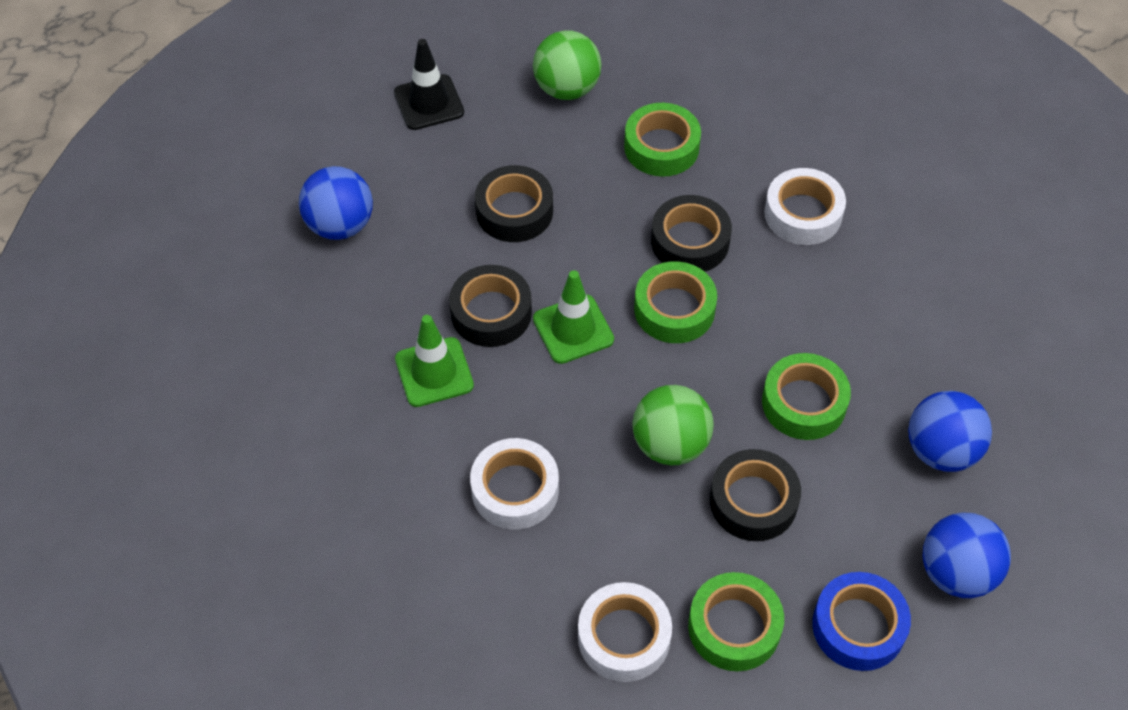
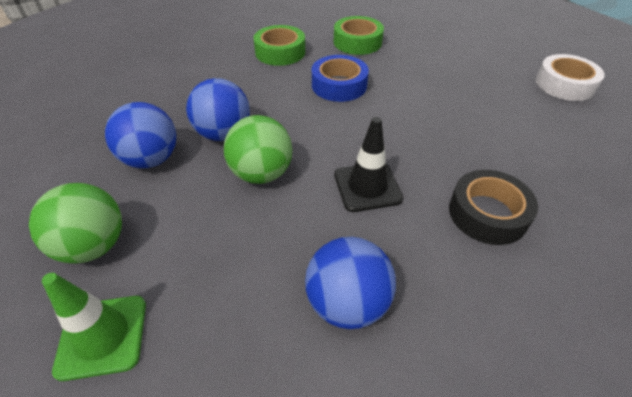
black tape: 4 -> 1
green tape: 4 -> 2
green traffic cone: 2 -> 1
white tape: 3 -> 1

